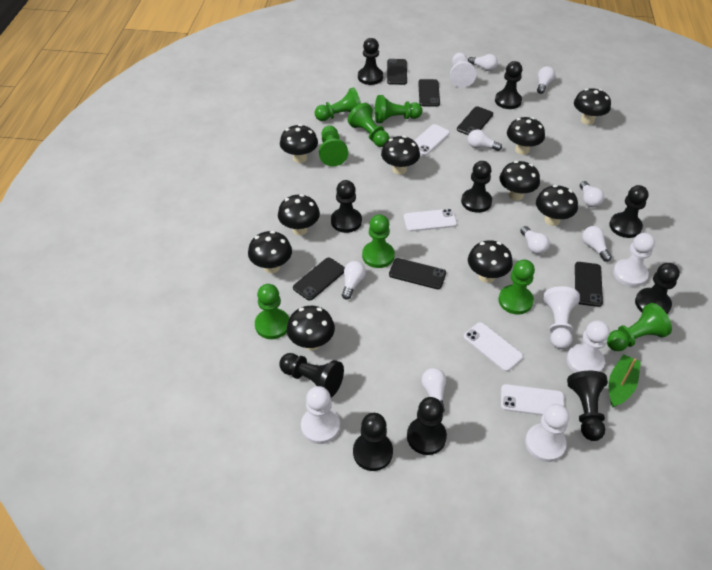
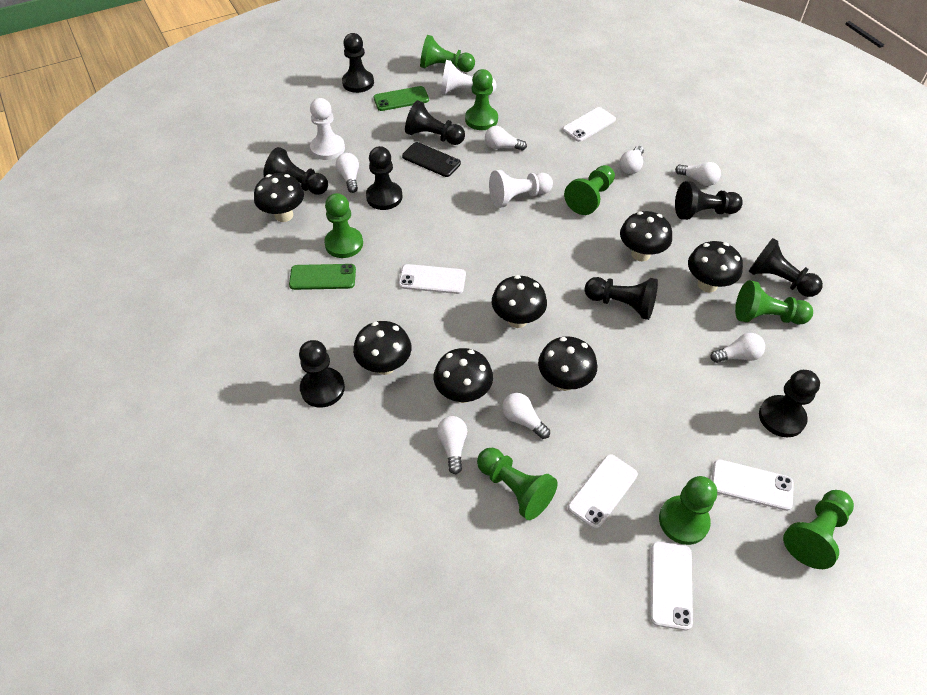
black mushroom: 10 -> 7
black pawn: 10 -> 9
black phone: 6 -> 1
green boat: 1 -> 0
green phone: 0 -> 2
white light bulb: 8 -> 7
white pawn: 6 -> 3
white phone: 4 -> 5

